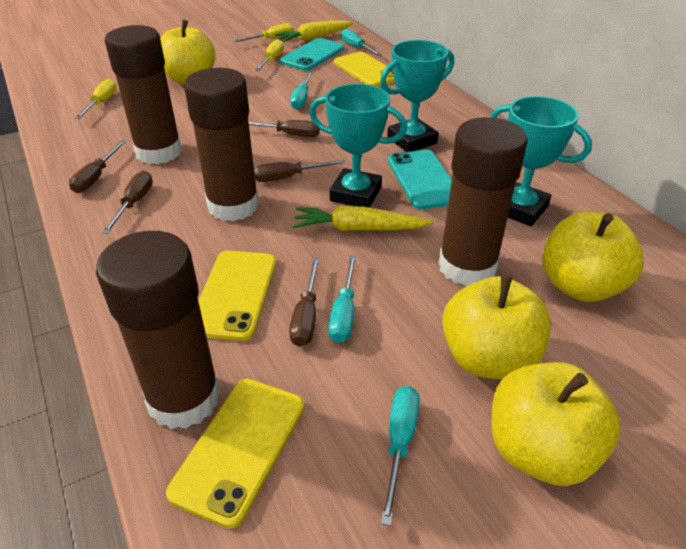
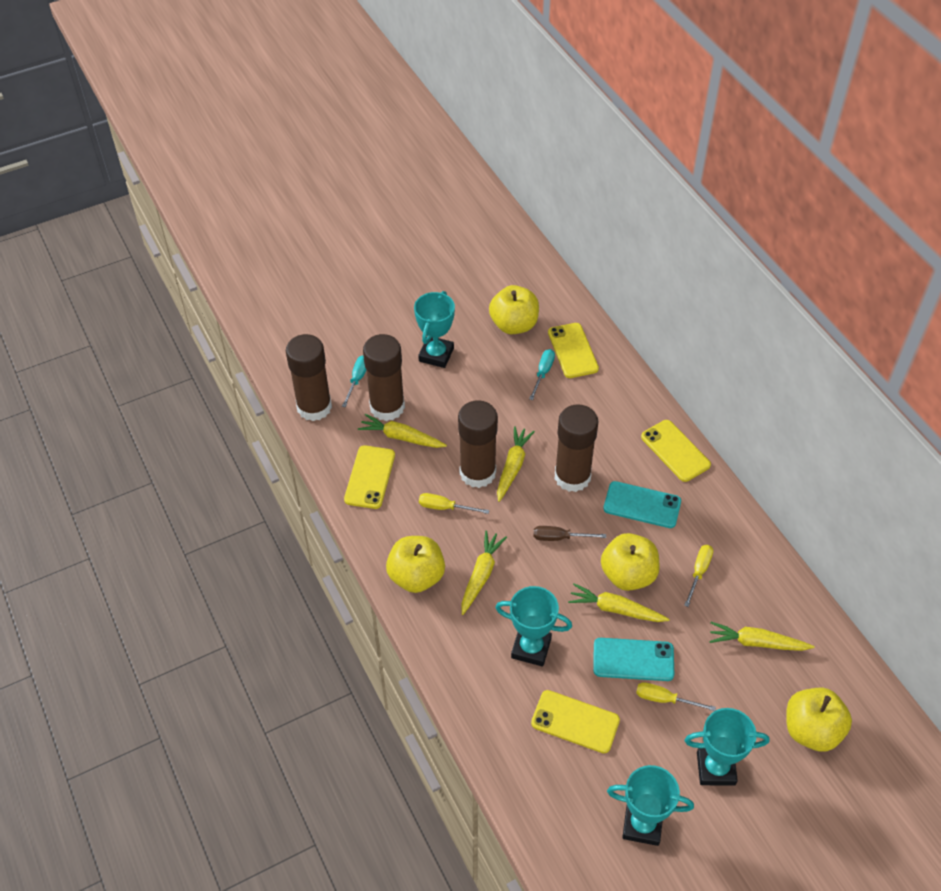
brown screwdriver: 5 -> 1
turquoise screwdriver: 4 -> 2
turquoise trophy: 3 -> 4
yellow carrot: 2 -> 5
yellow phone: 3 -> 4

